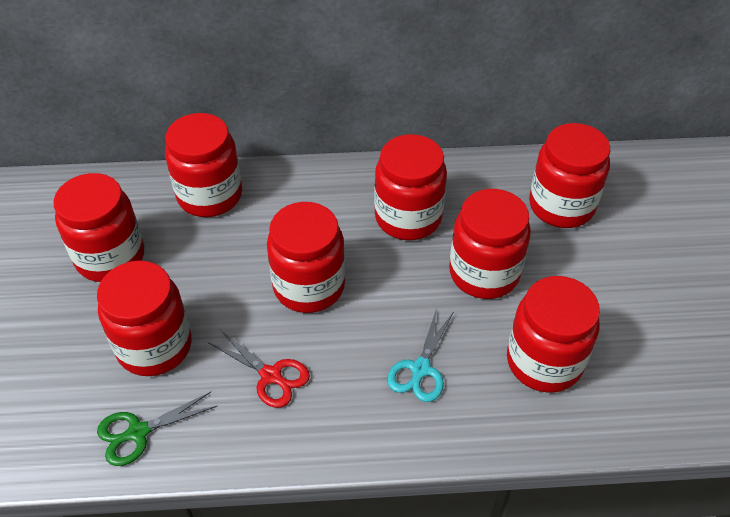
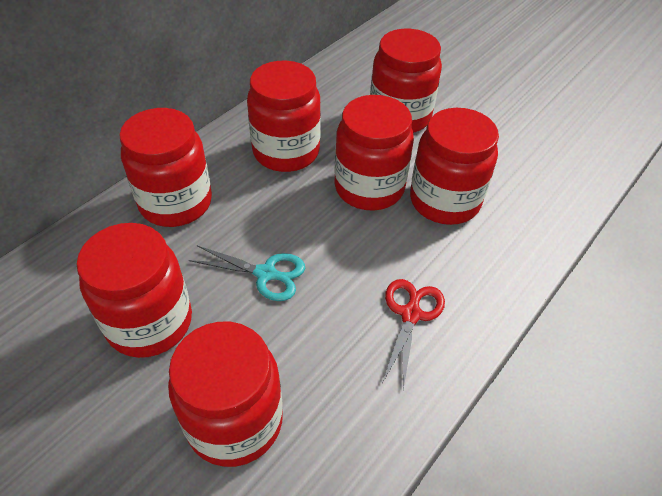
green scissors: 1 -> 0
red jar: 8 -> 7

